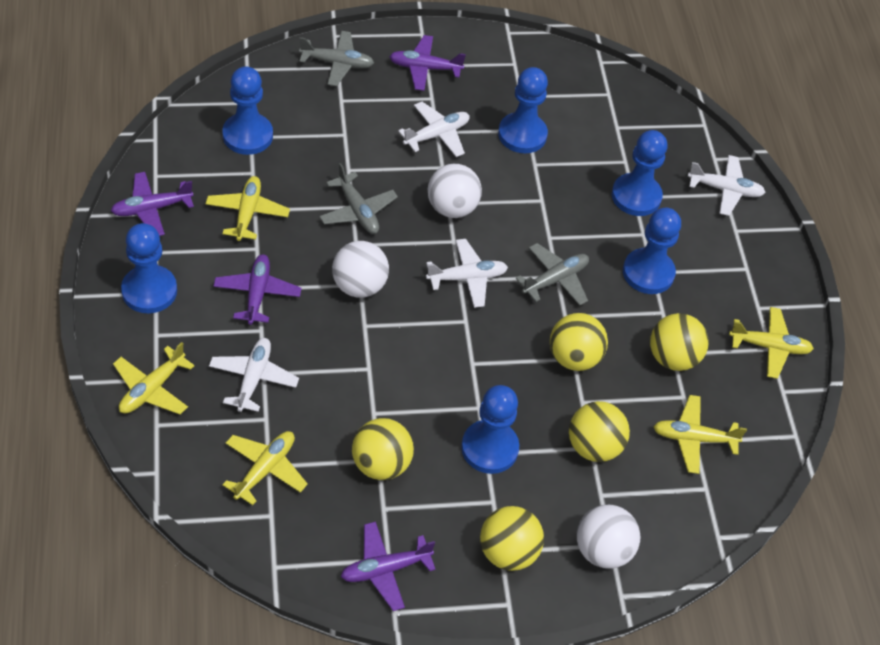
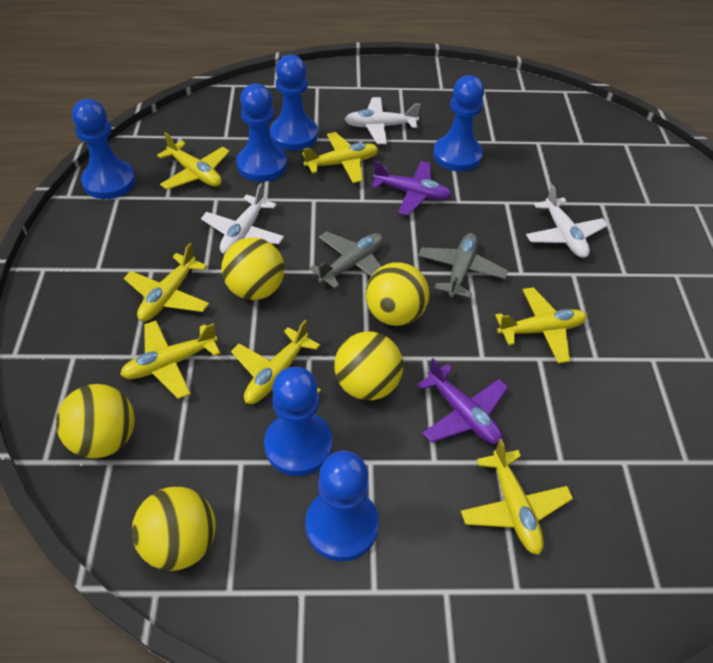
grey plane: 3 -> 2
purple plane: 4 -> 2
white ball: 3 -> 0
white plane: 4 -> 3
yellow plane: 5 -> 7

